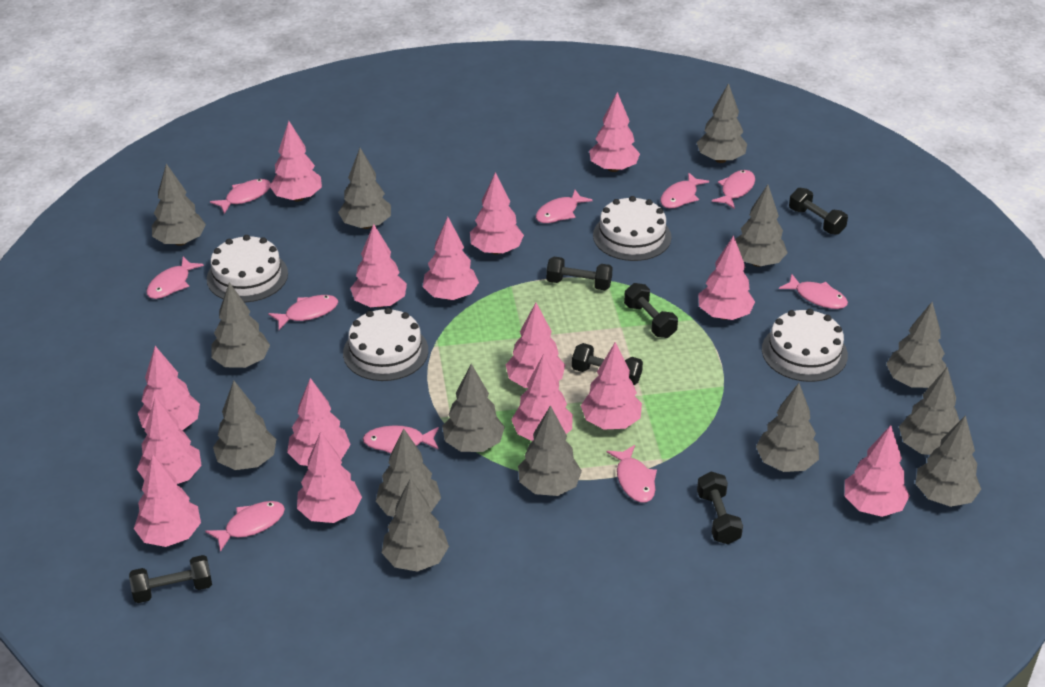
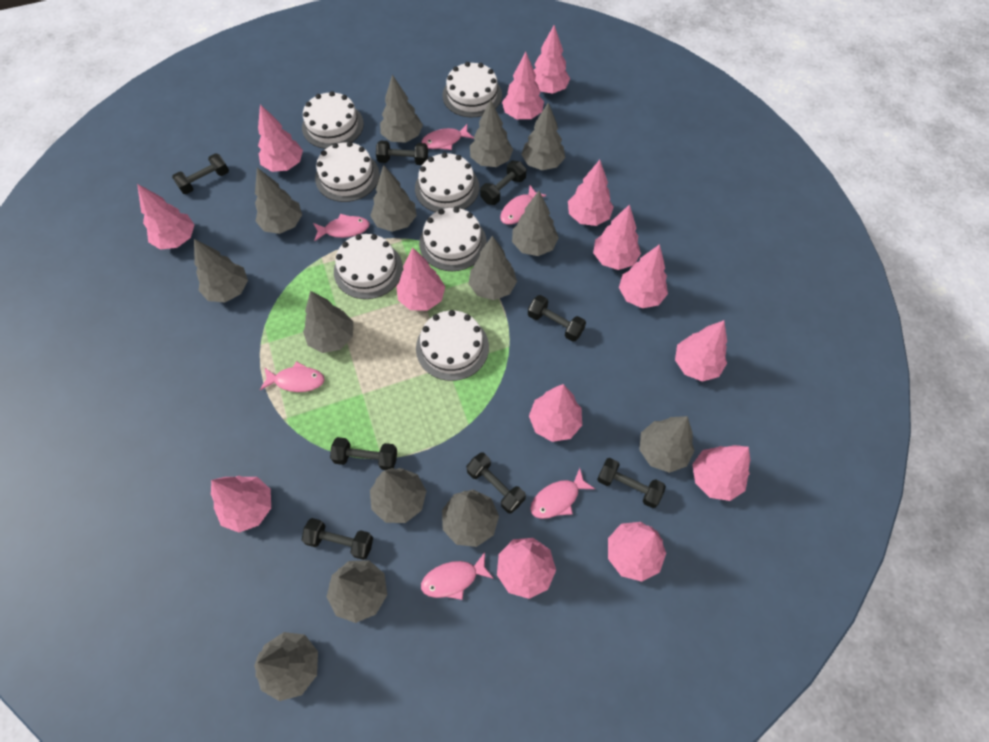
black dumbbell: 6 -> 8
pink fish: 10 -> 6
pink tree: 15 -> 14
white cake: 4 -> 7

